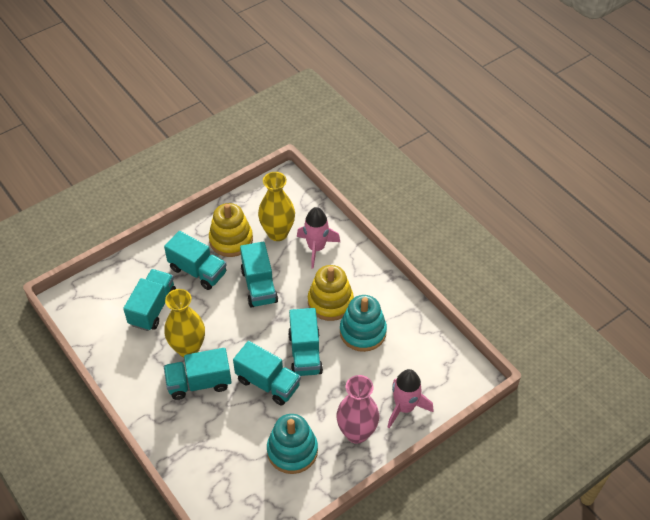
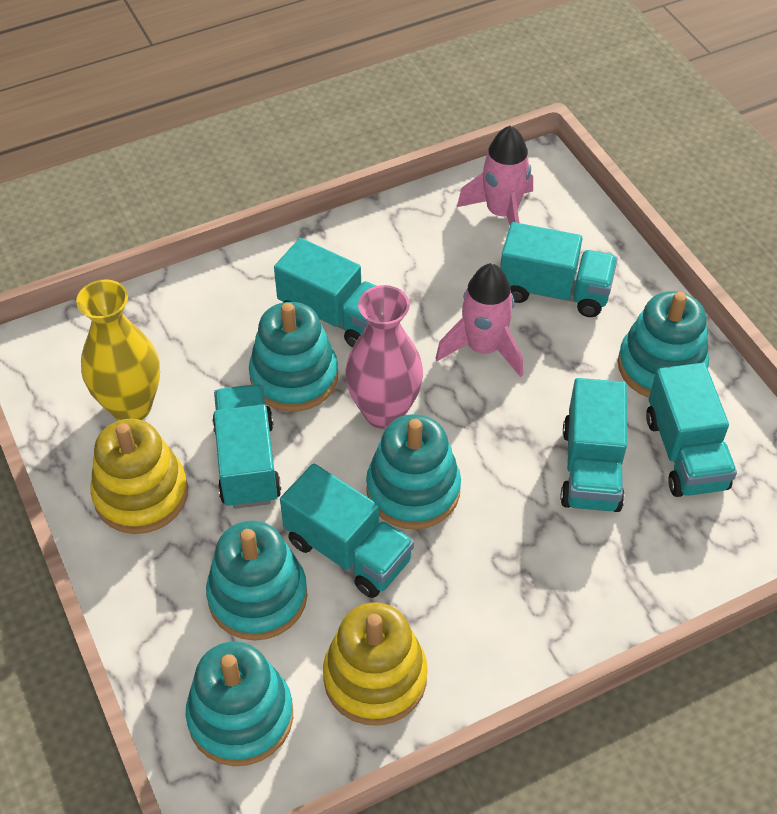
turquoise stacking toy: 2 -> 5
yellow vase: 2 -> 1

